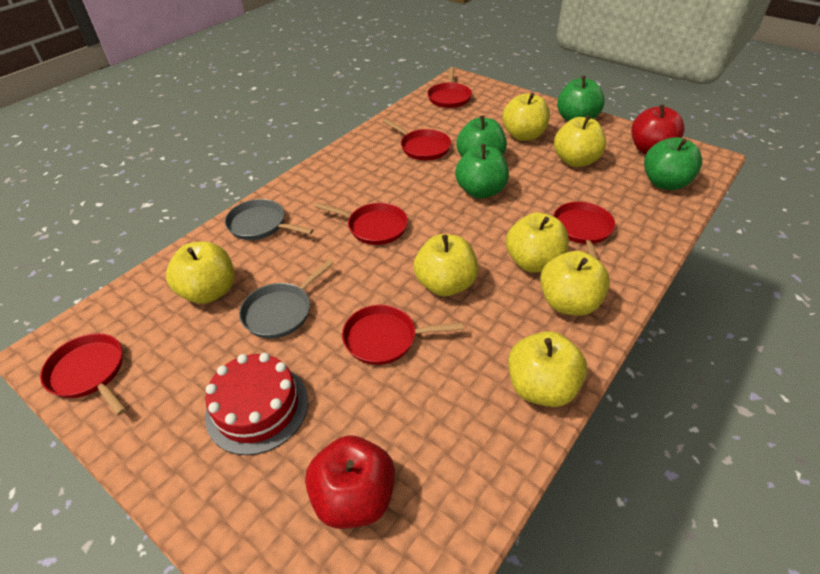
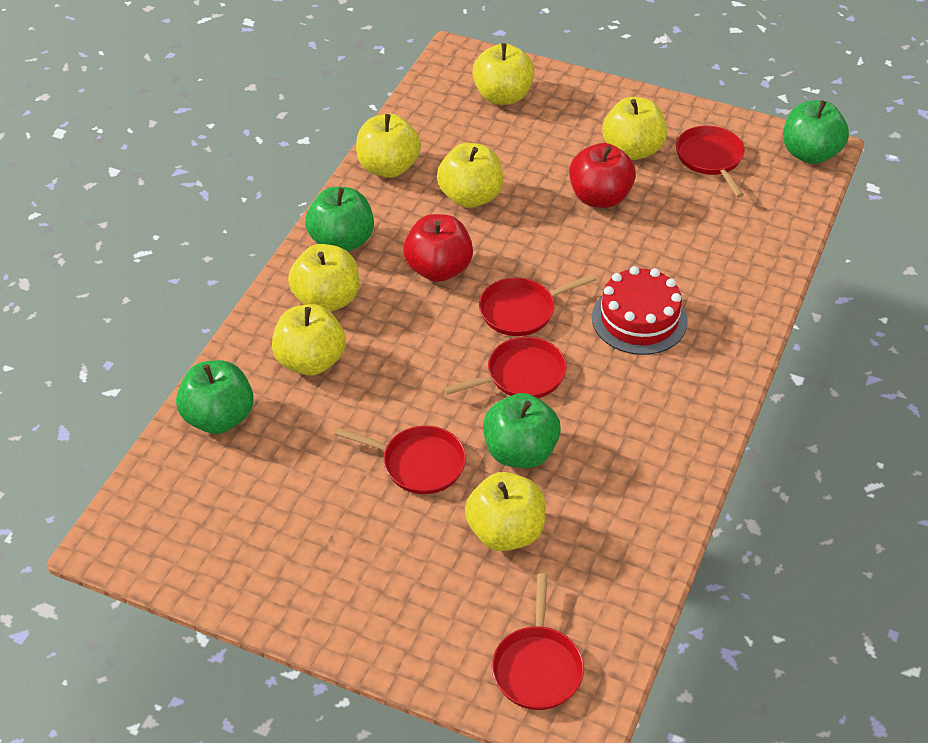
grey pan: 2 -> 0
red pan: 6 -> 5

